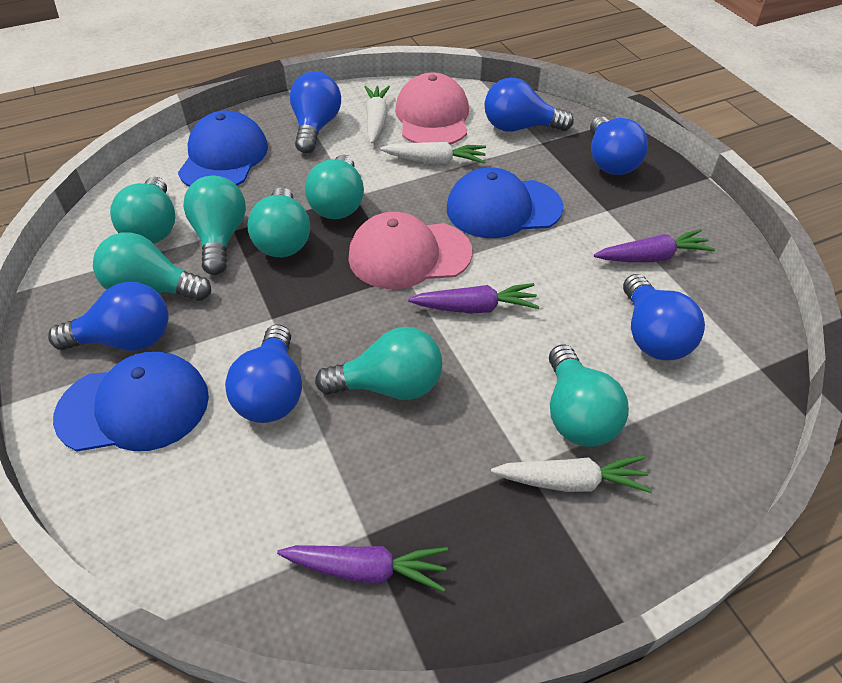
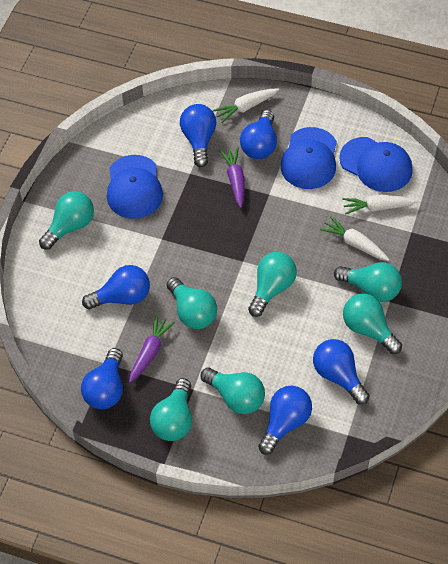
pink cap: 2 -> 0
purple carrot: 3 -> 2

